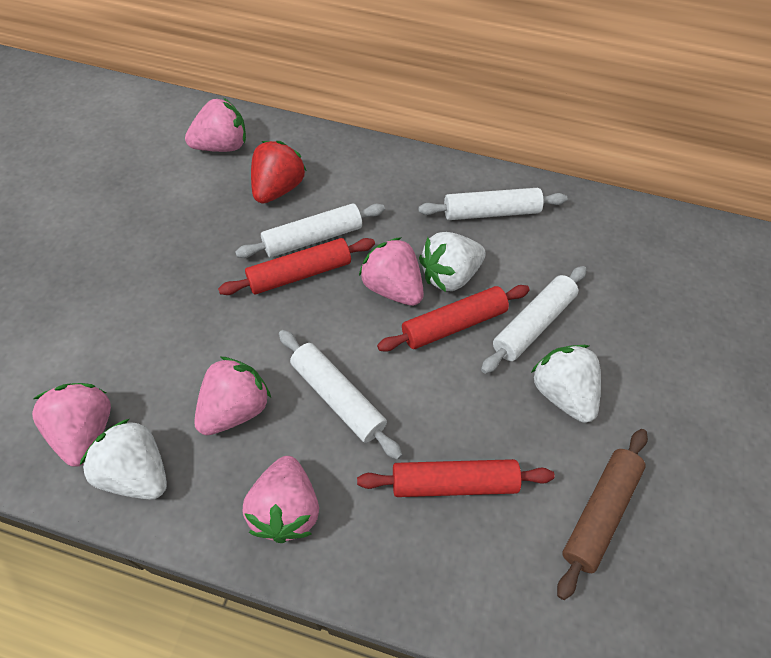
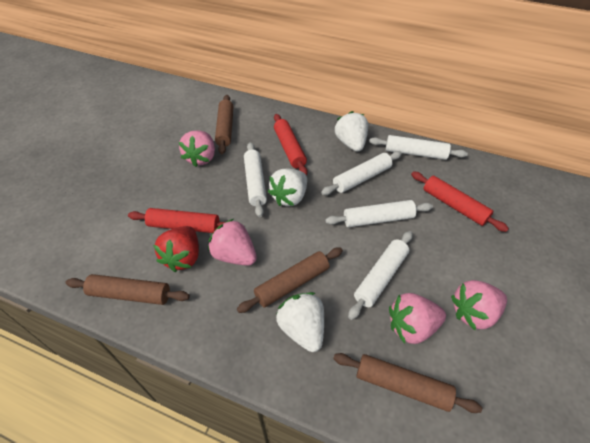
brown rolling pin: 1 -> 4
pink strawberry: 5 -> 4
white rolling pin: 4 -> 5

